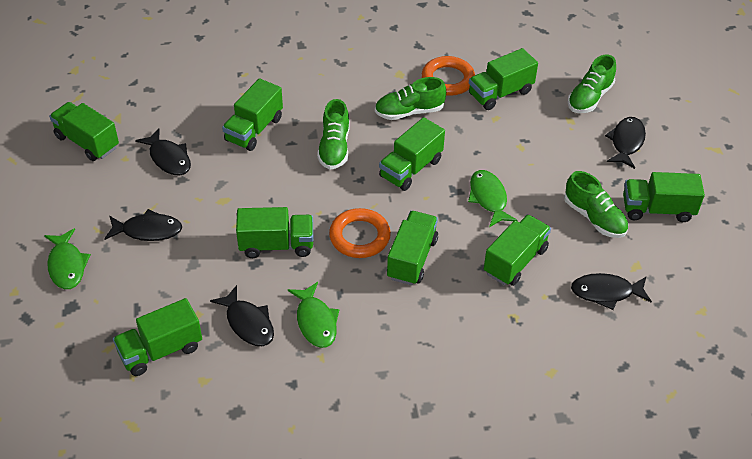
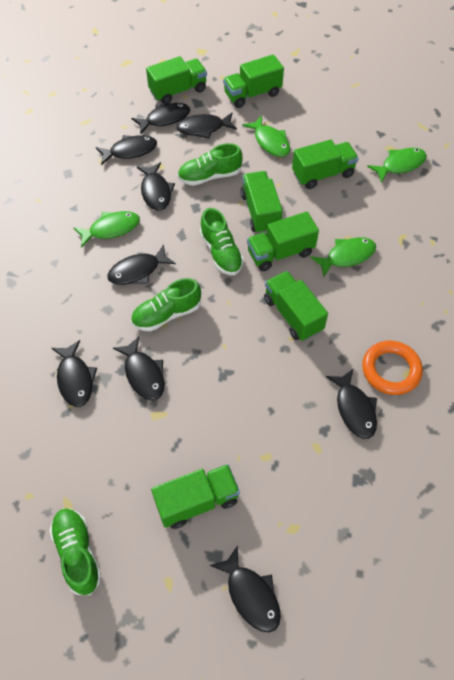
black fish: 5 -> 9
green fish: 3 -> 4
green truck: 9 -> 7
orange ring: 2 -> 1

